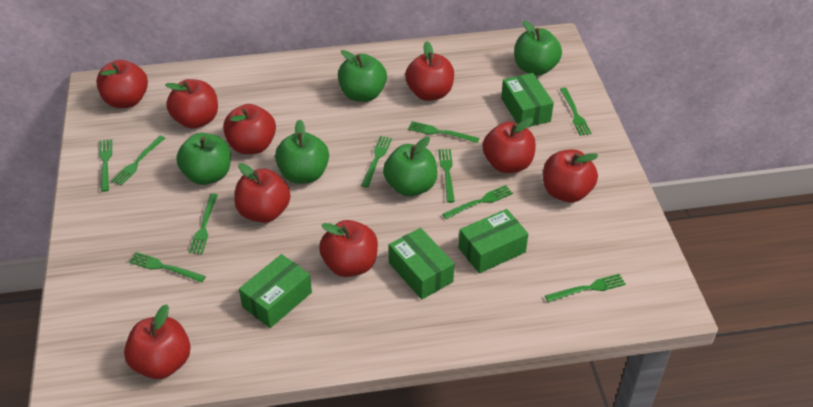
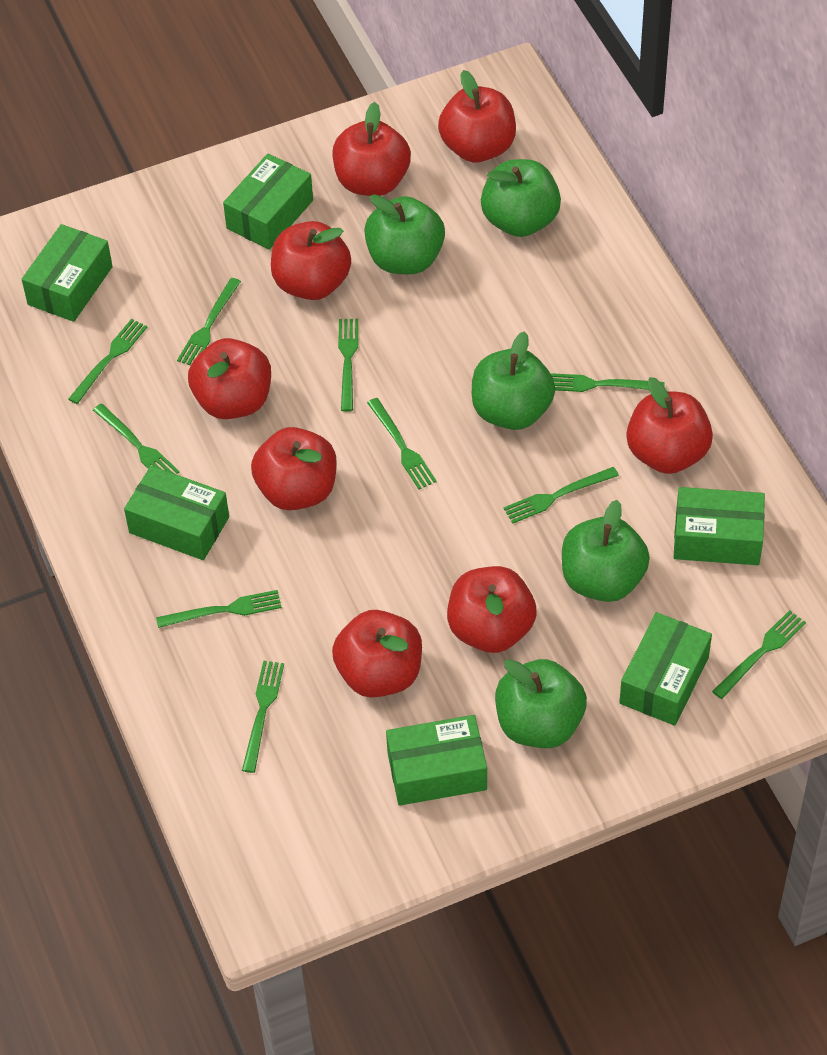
green box: 4 -> 6
red apple: 9 -> 8

